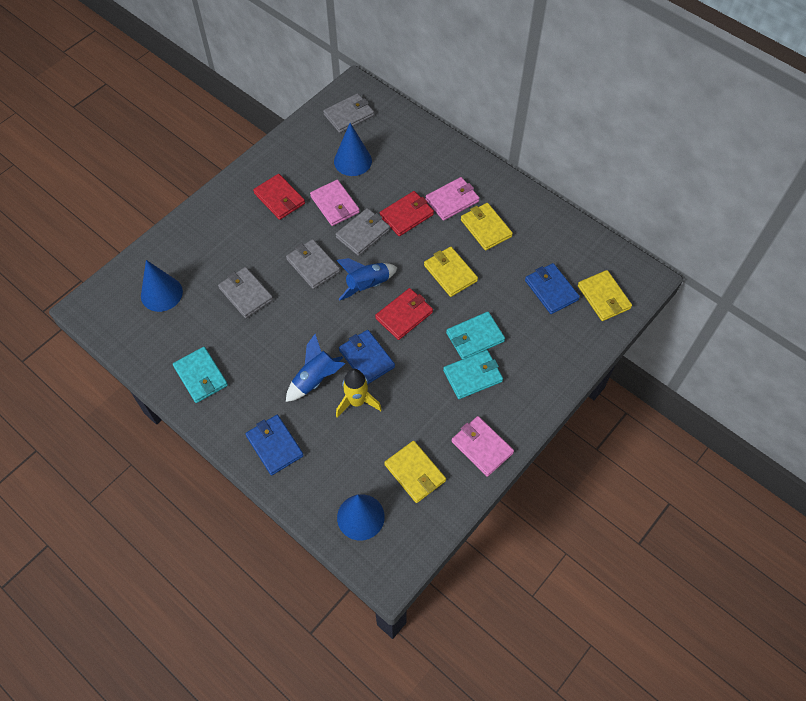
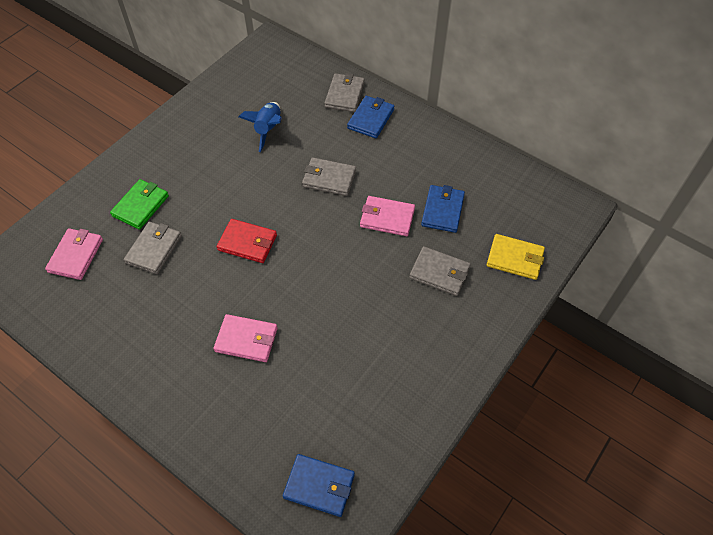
blue cone: 3 -> 0
blue rocket: 2 -> 1
green wallet: 0 -> 1
red wallet: 3 -> 1
turquoise wallet: 3 -> 0
yellow rocket: 1 -> 0
yellow wallet: 4 -> 1

